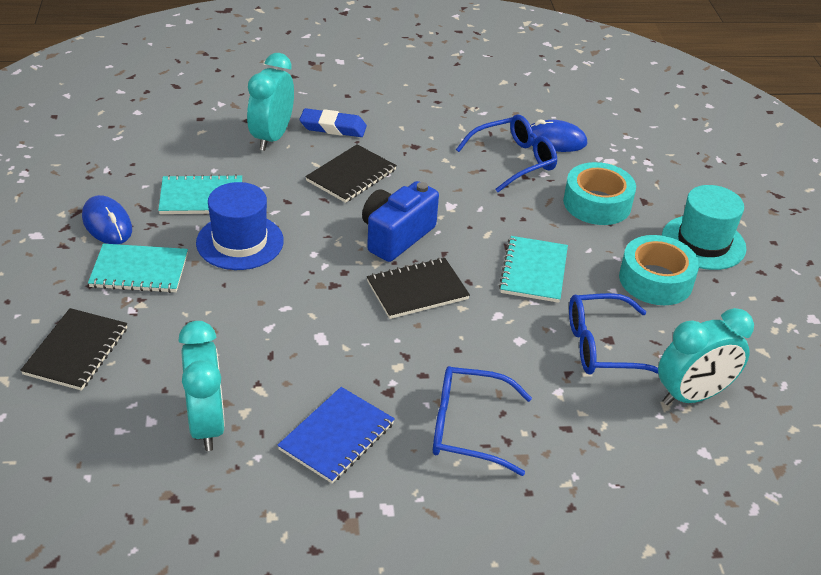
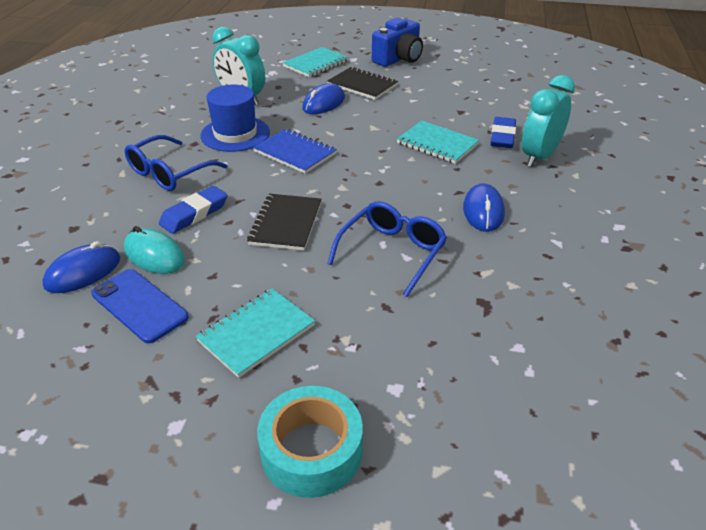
black notebook: 3 -> 2
blue eraser: 1 -> 2
blue glasses: 3 -> 2
blue mouse: 2 -> 3
blue phone: 0 -> 1
turquoise clock: 3 -> 2
turquoise hat: 1 -> 0
turquoise mouse: 0 -> 1
turquoise tape: 2 -> 1

